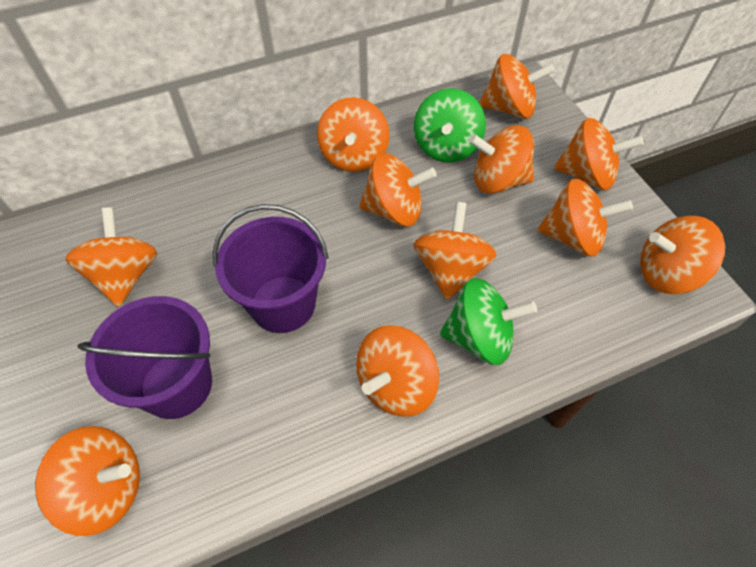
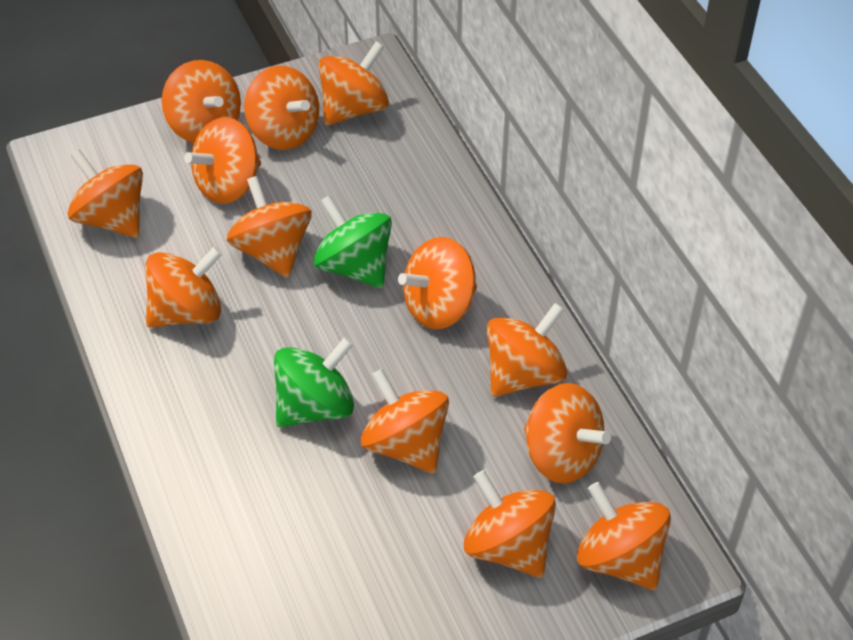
orange spinning top: 11 -> 13
purple bucket: 2 -> 0

